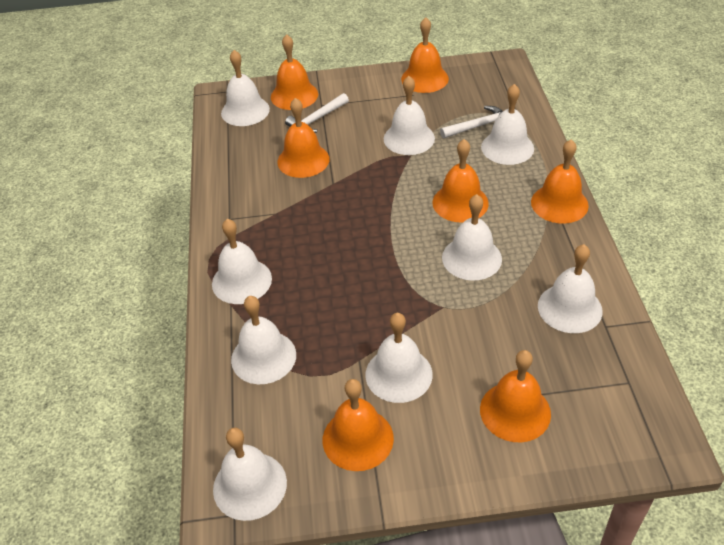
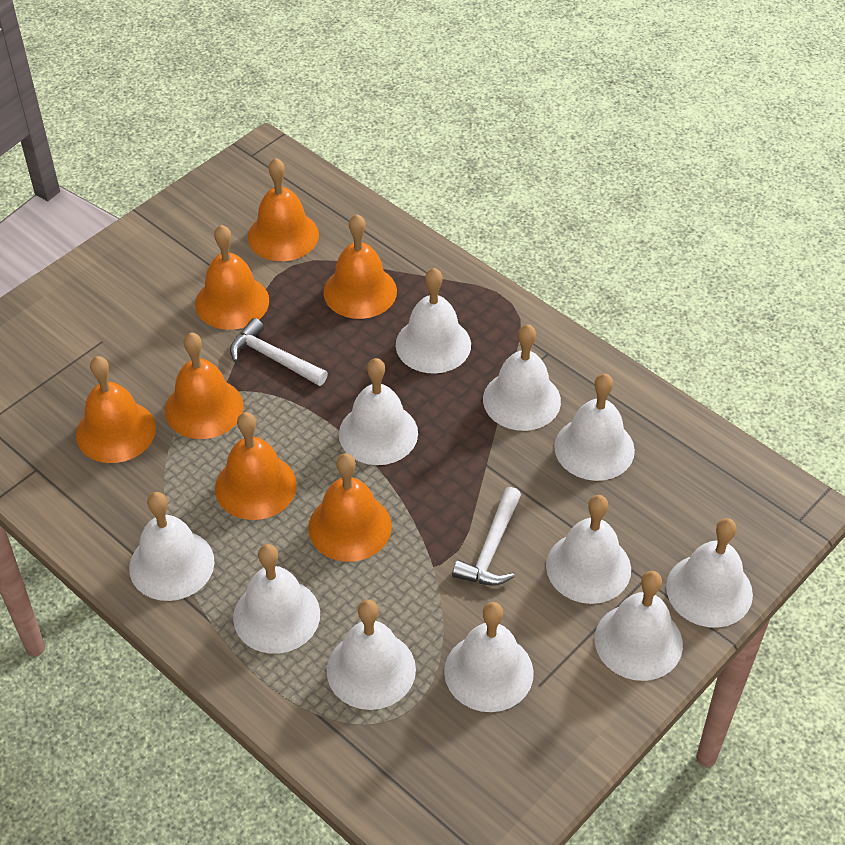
white bell: 9 -> 11

